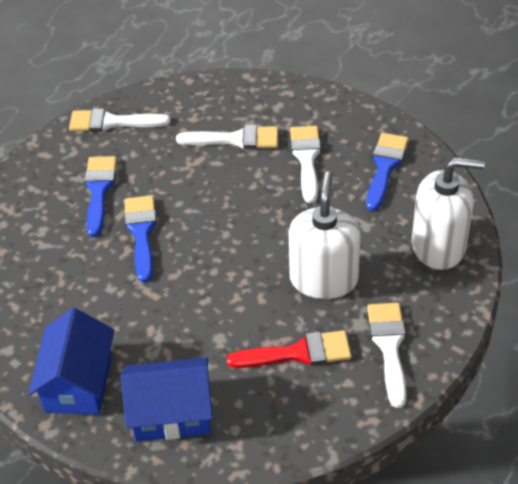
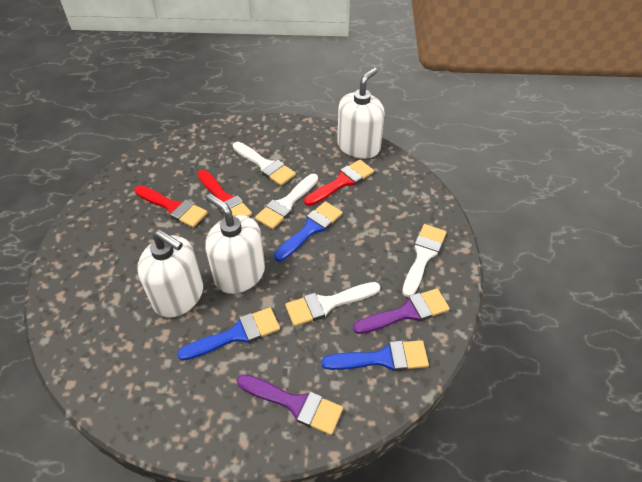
blue house: 2 -> 0
purple brush: 0 -> 2
red brush: 1 -> 3
white soap dispenser: 2 -> 3

